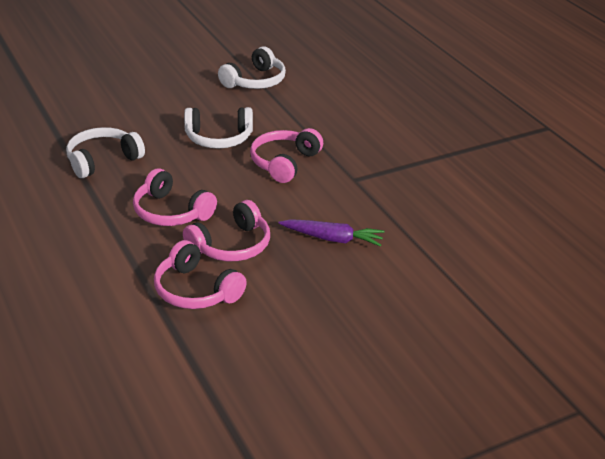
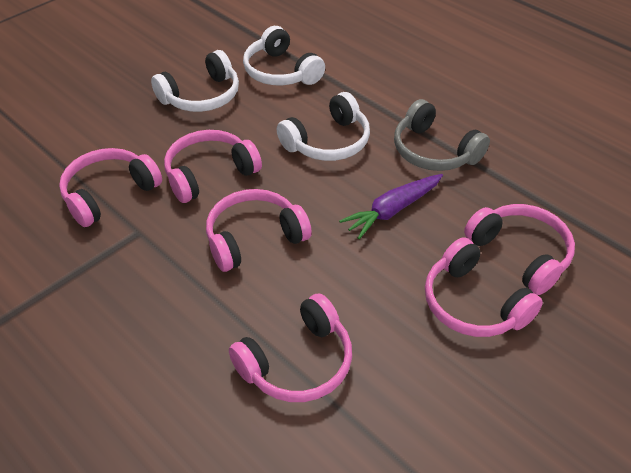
grey headphones: 0 -> 1
pink headphones: 4 -> 6

